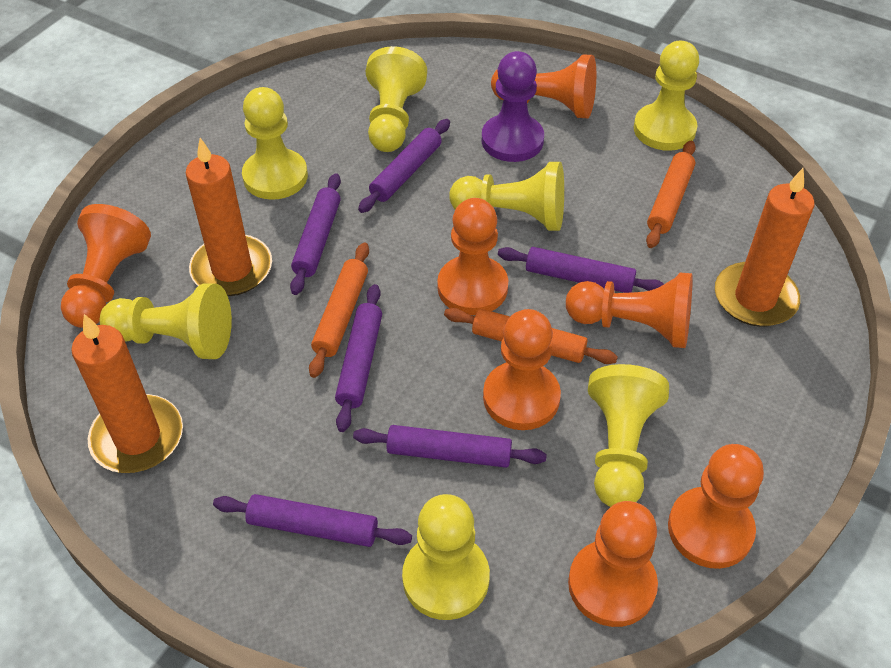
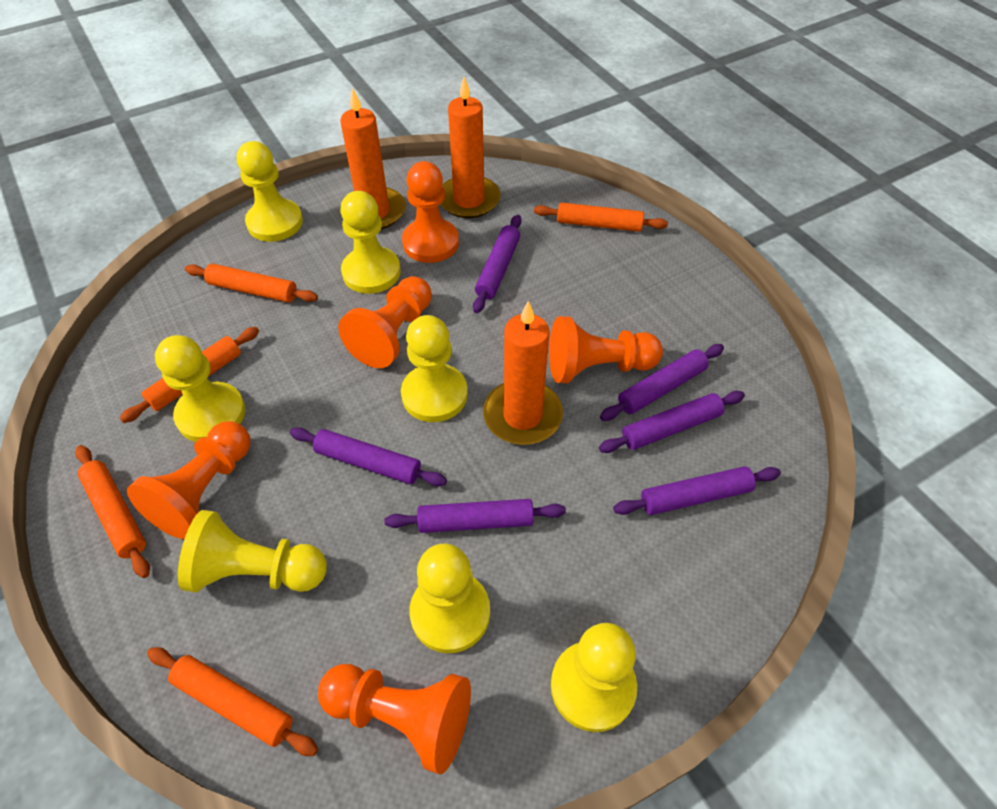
orange pawn: 7 -> 5
orange rolling pin: 3 -> 5
purple pawn: 1 -> 0

